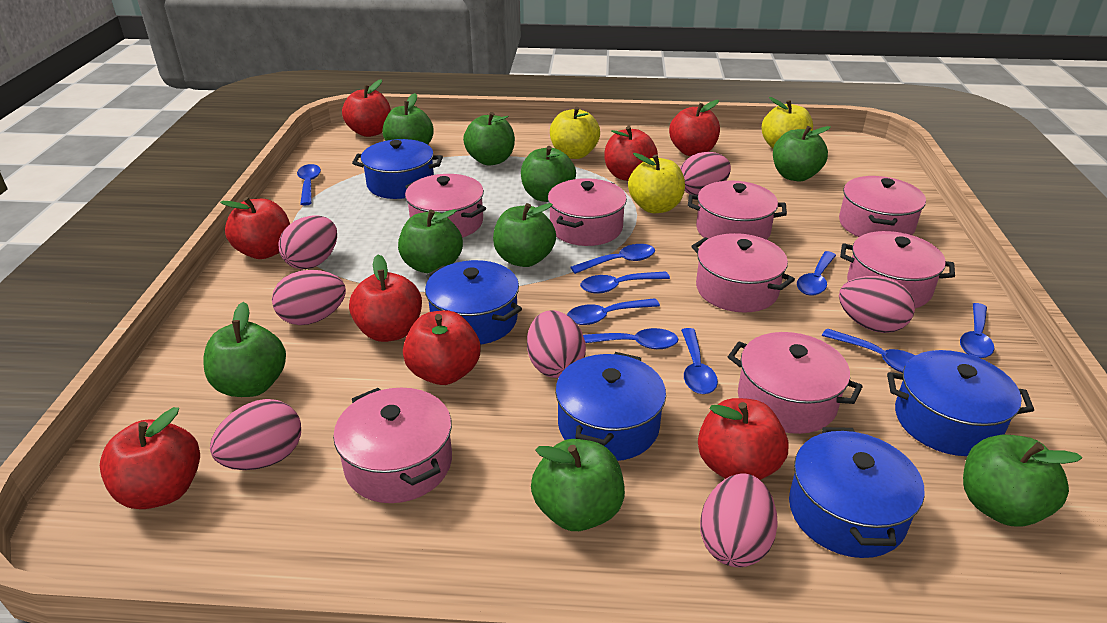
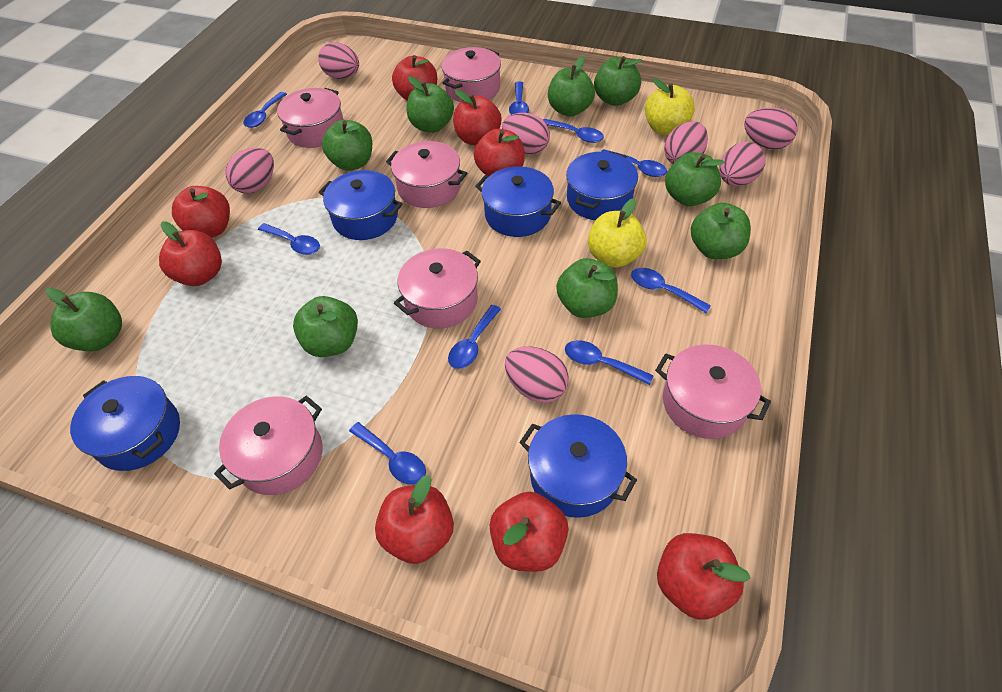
pink pot: 8 -> 6
yellow apple: 3 -> 2

